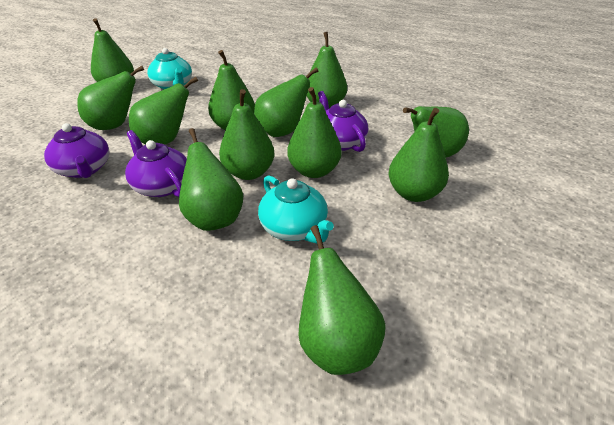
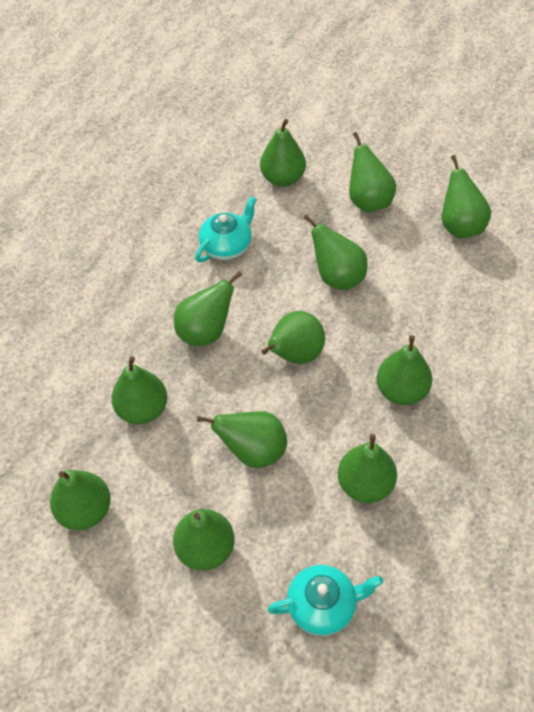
purple teapot: 3 -> 0

